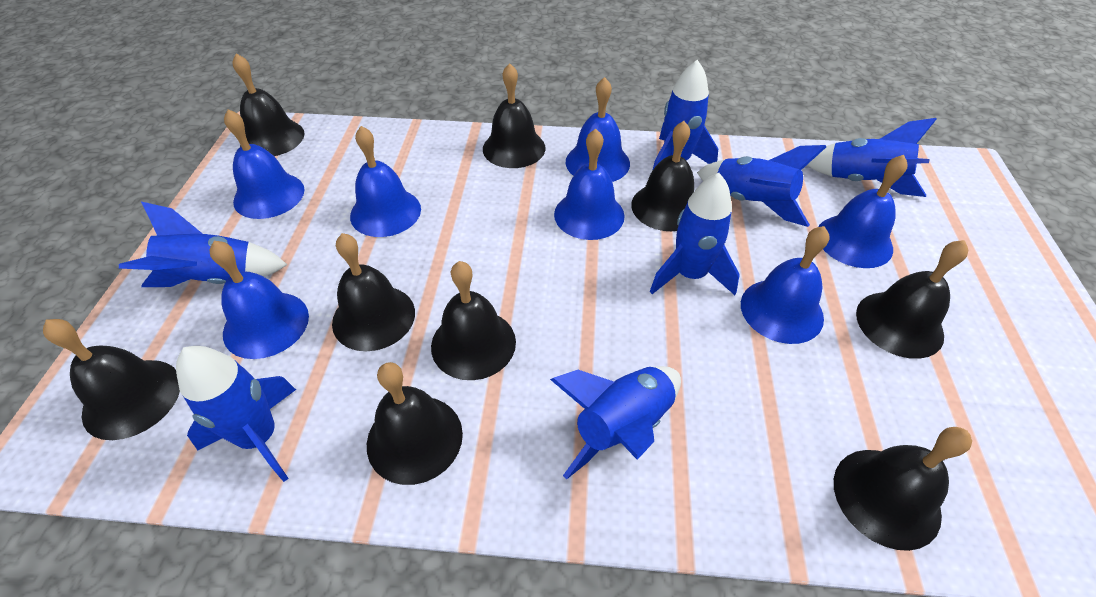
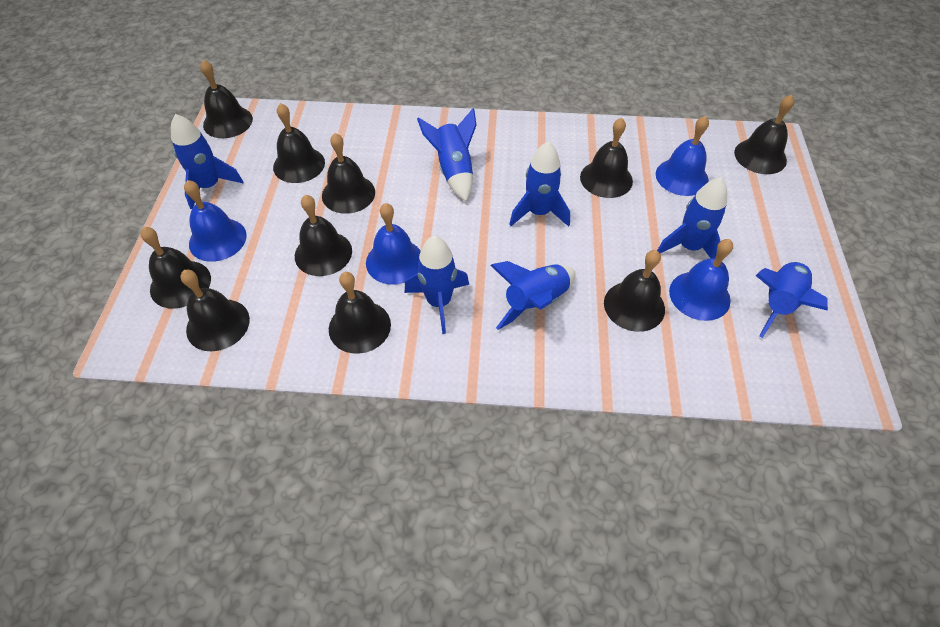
black bell: 9 -> 10
blue bell: 7 -> 4

